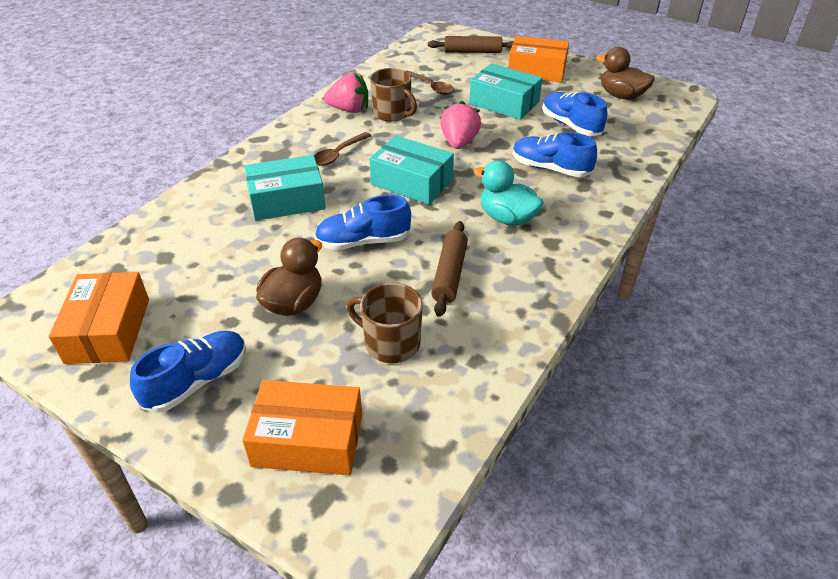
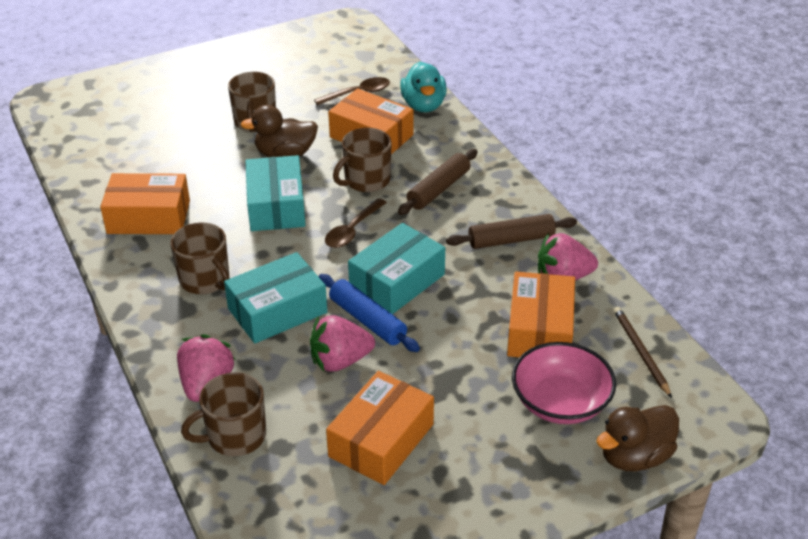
blue rolling pin: 0 -> 1
blue shoe: 4 -> 0
brown mug: 2 -> 4
brown pencil: 0 -> 1
orange box: 3 -> 4
pink bowl: 0 -> 1
pink strawberry: 2 -> 3

